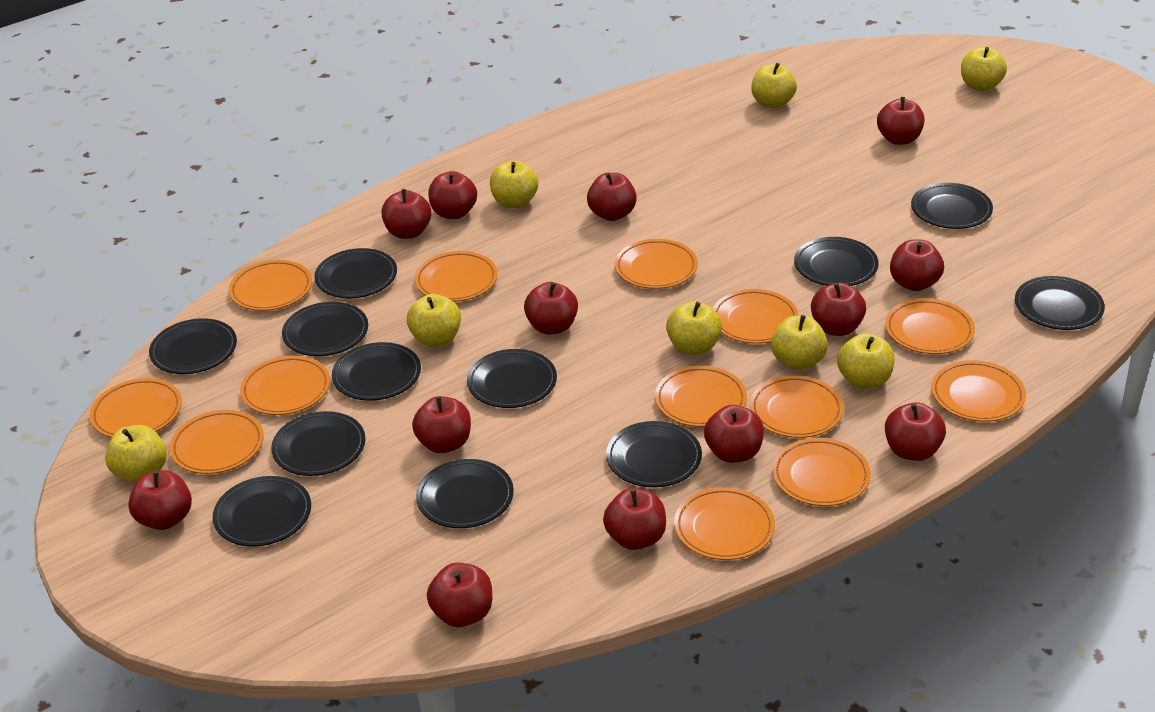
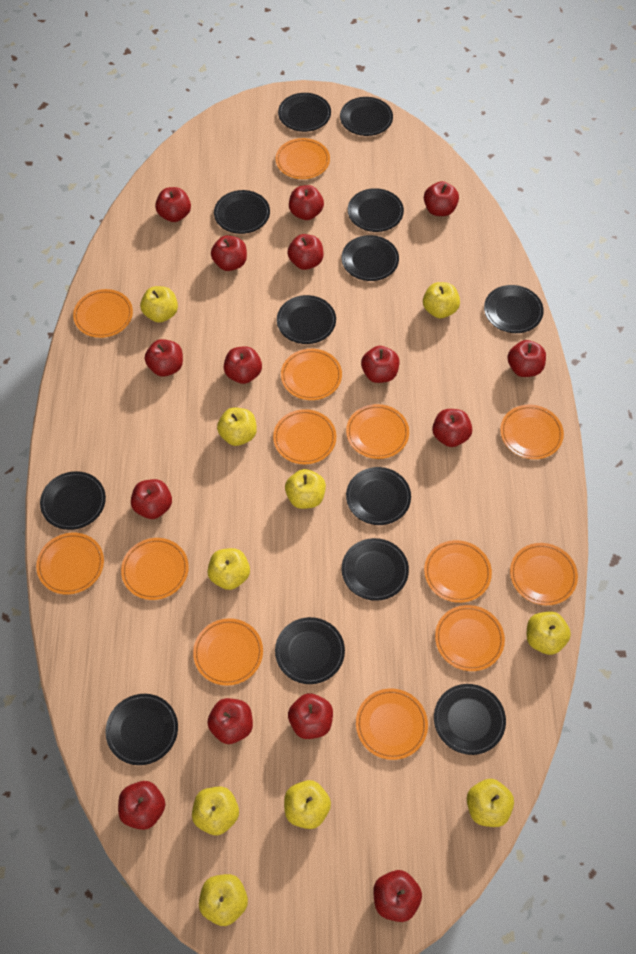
black plate: 12 -> 13
red apple: 13 -> 15
yellow apple: 8 -> 10

